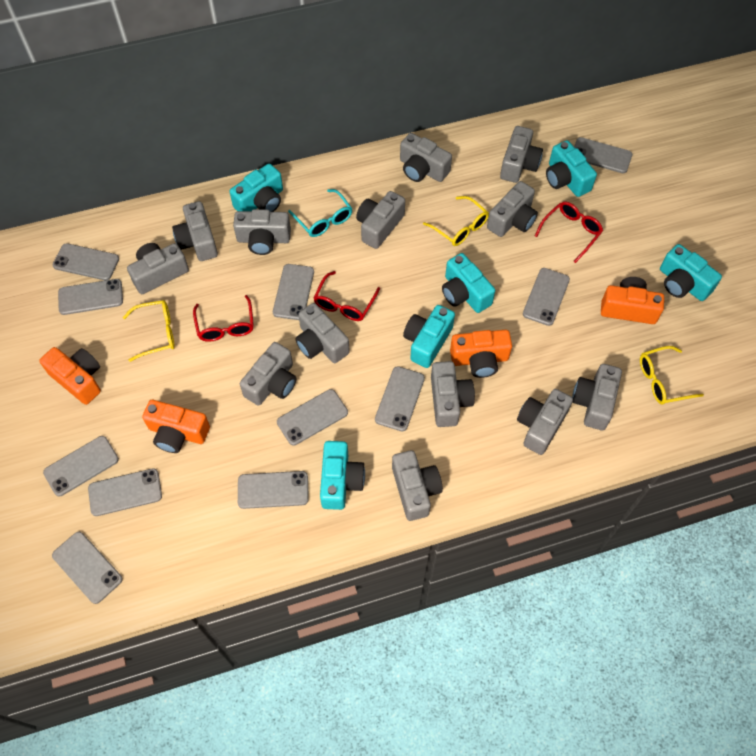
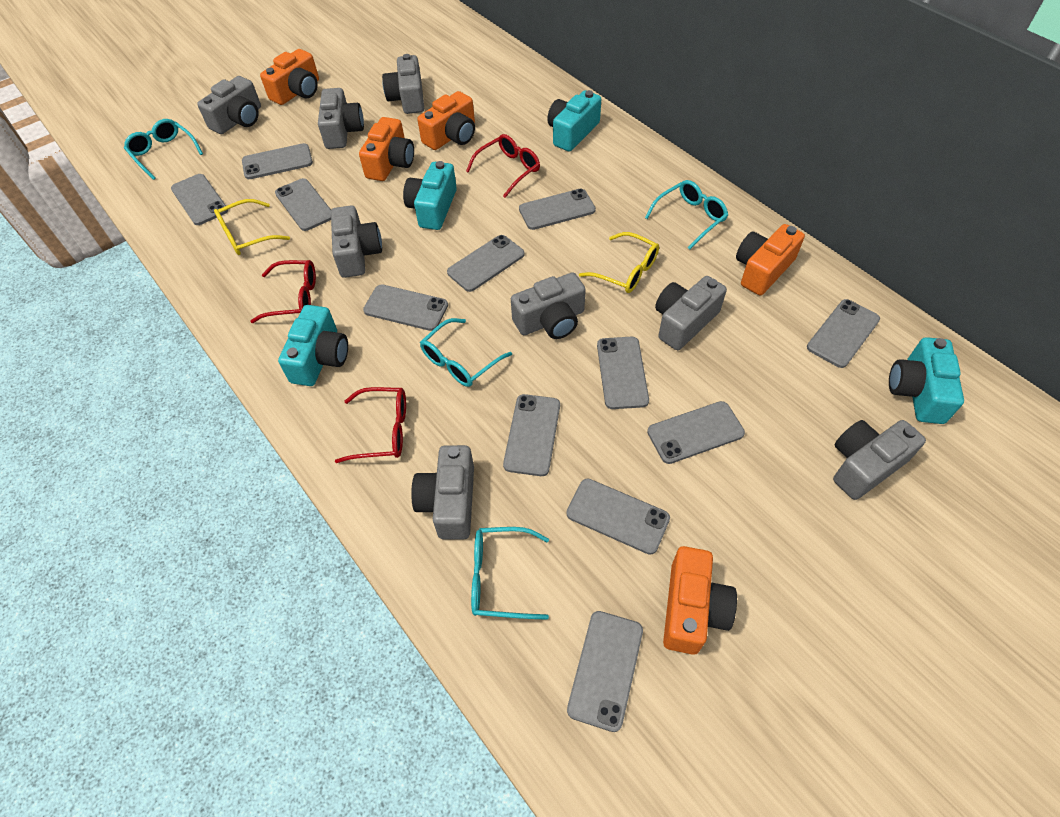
grey camera: 13 -> 8
grey phone: 11 -> 12
orange camera: 4 -> 5
turquoise camera: 6 -> 4
turquoise glasses: 1 -> 4
yellow glasses: 3 -> 2

